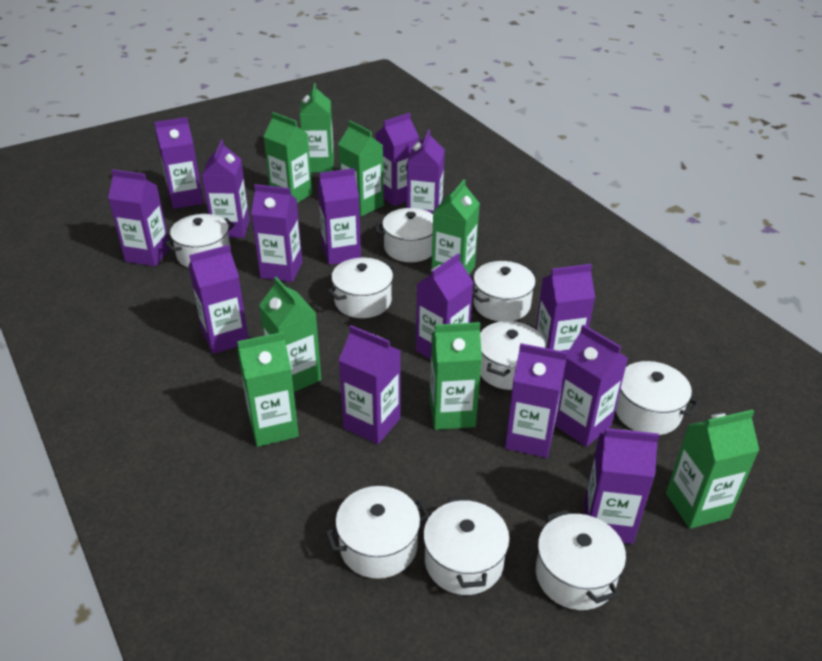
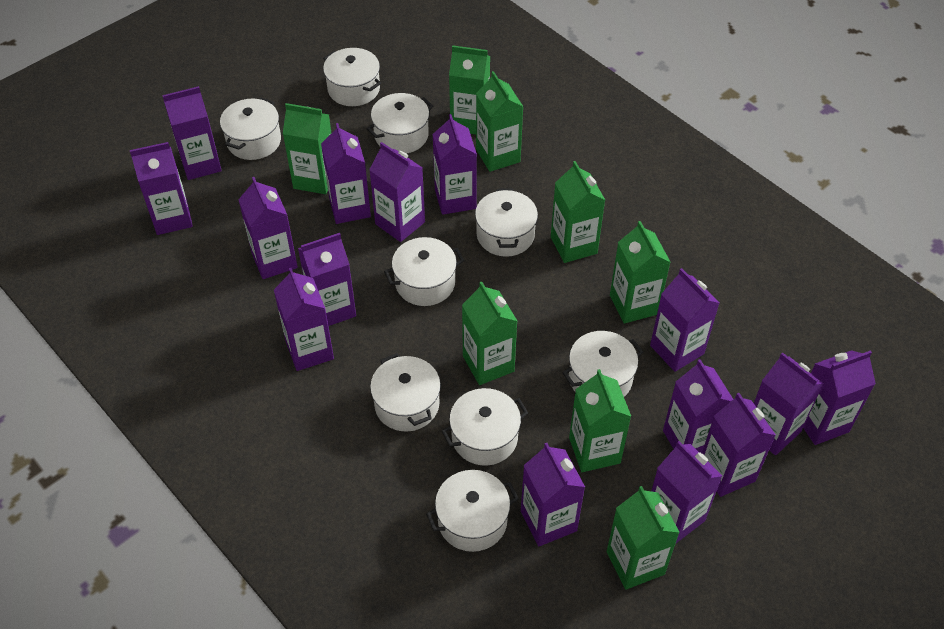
purple carton: 14 -> 15

